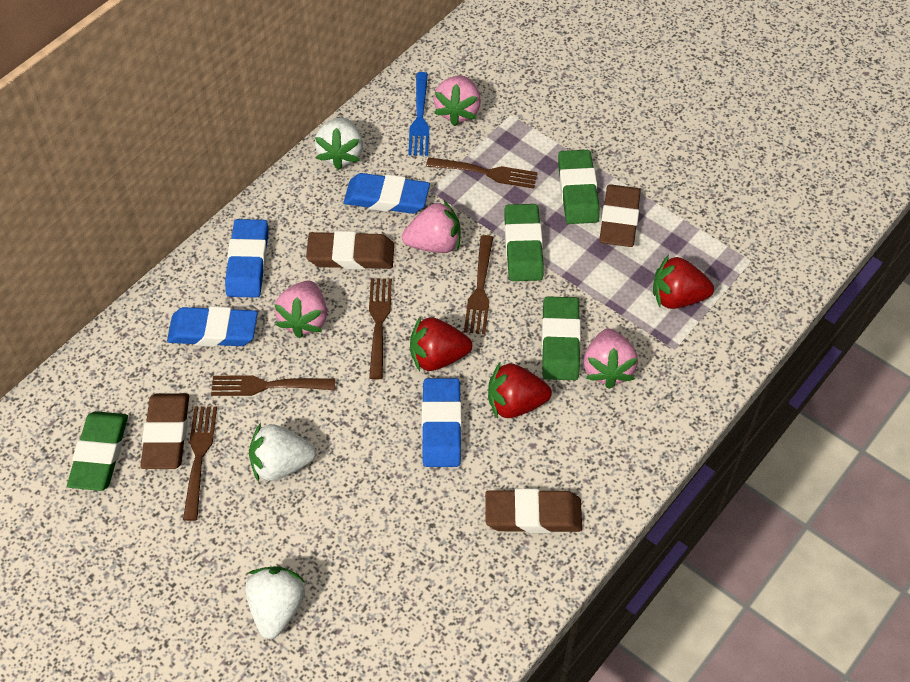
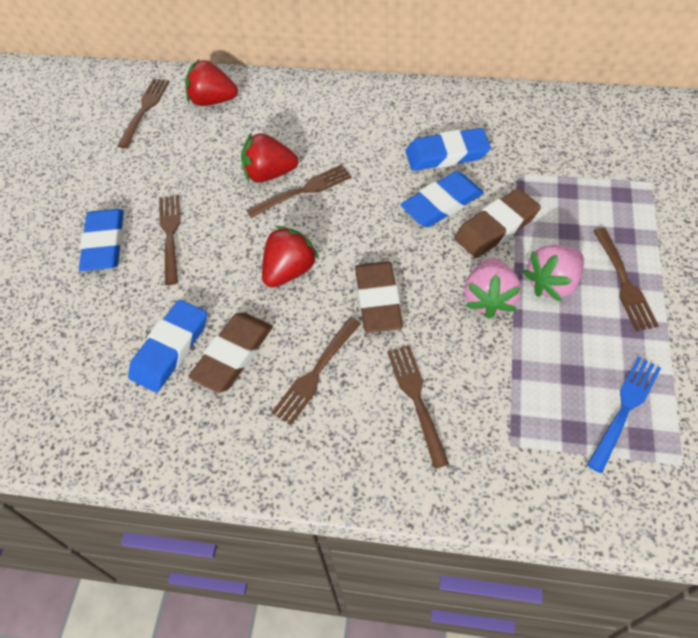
brown eraser: 4 -> 3
brown fork: 5 -> 6
green eraser: 4 -> 0
pink strawberry: 4 -> 2
white strawberry: 3 -> 0

